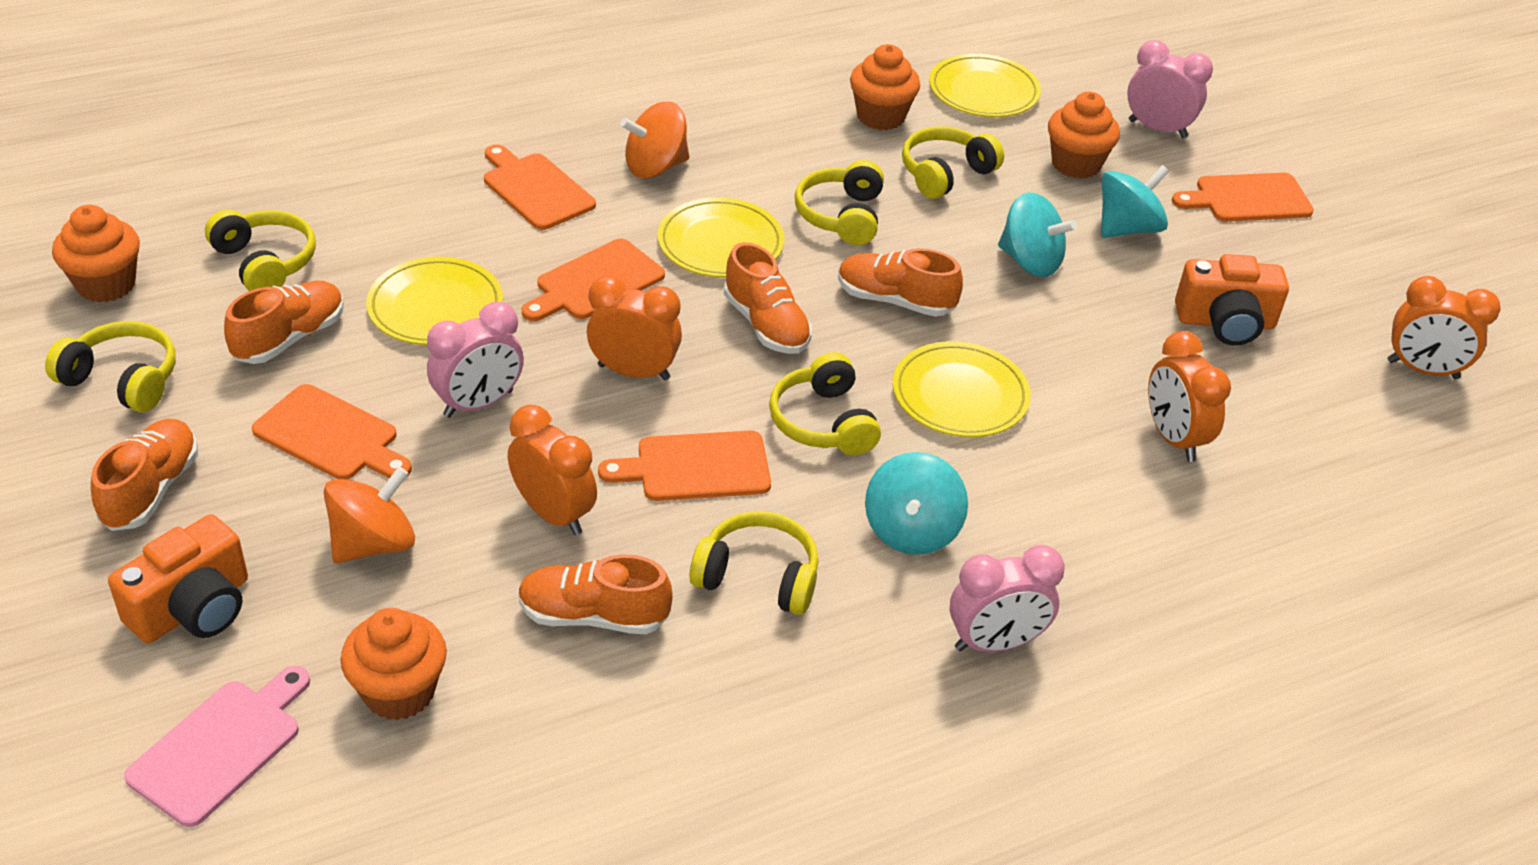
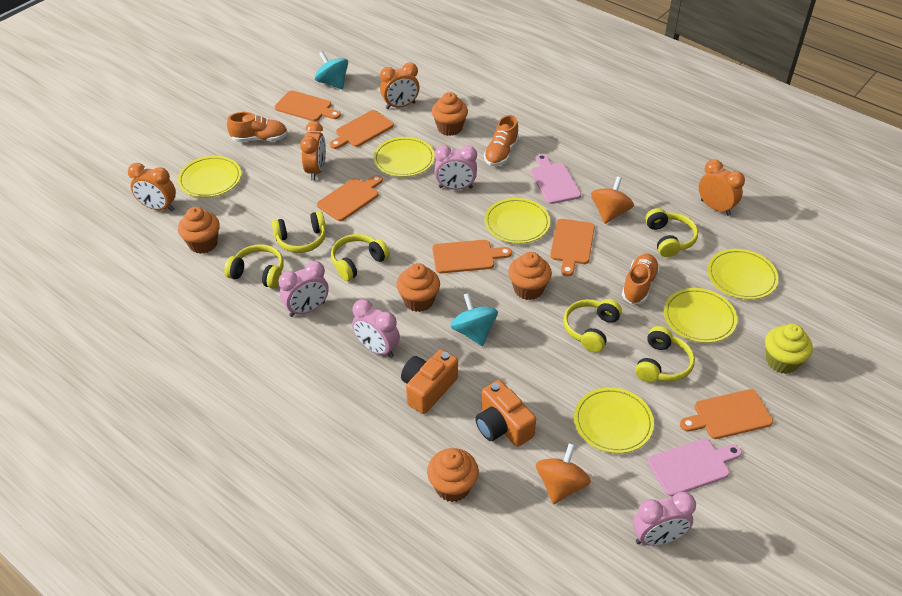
orange cupcake: 4 -> 5
orange cutting board: 5 -> 6
orange shoe: 5 -> 3
pink clock: 3 -> 4
pink cutting board: 1 -> 2
turquoise spinning top: 3 -> 2
yellow cupcake: 0 -> 1
yellow plate: 4 -> 6

